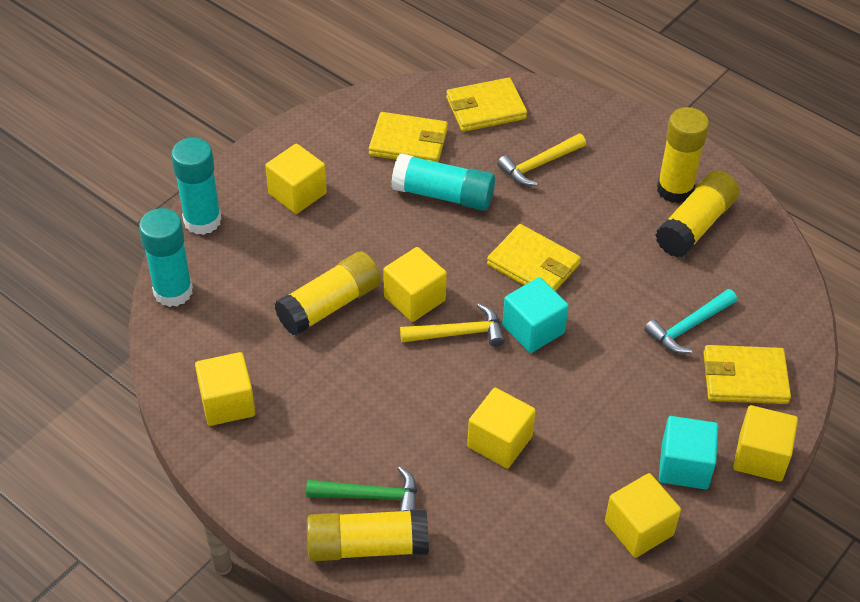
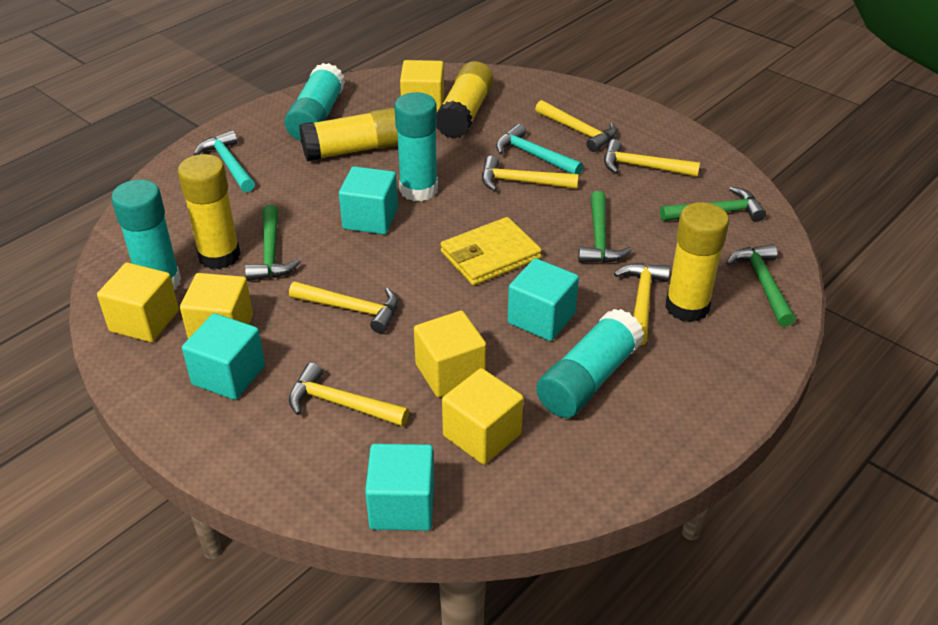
green hammer: 1 -> 4
turquoise cube: 2 -> 4
turquoise glue stick: 3 -> 4
turquoise hammer: 1 -> 2
yellow cube: 6 -> 5
yellow hammer: 2 -> 6
yellow wallet: 4 -> 1

